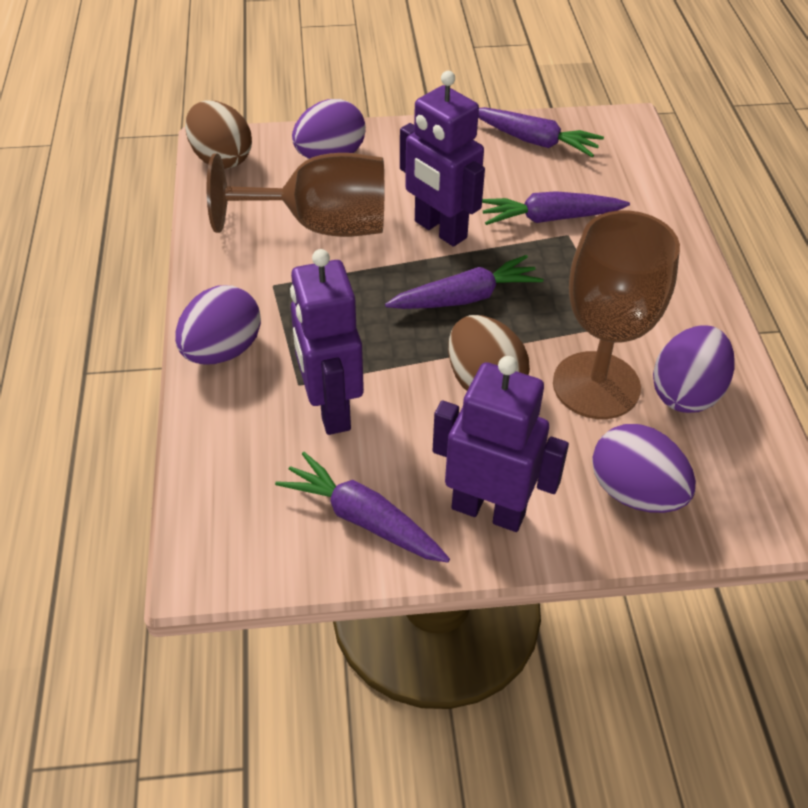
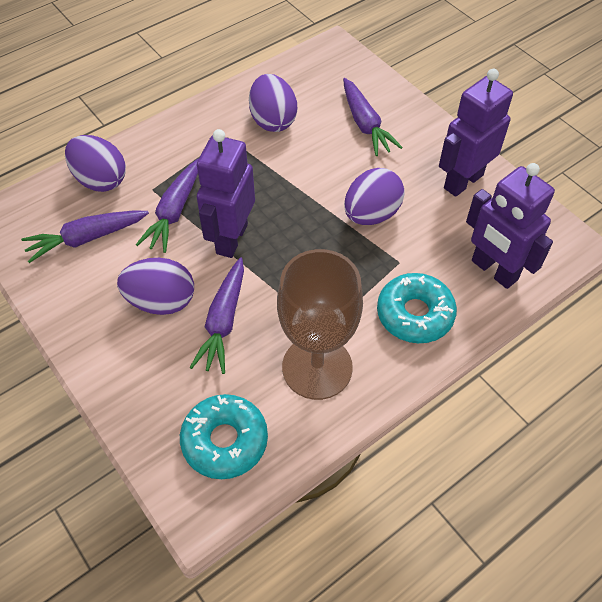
brown egg: 2 -> 0
brown goblet: 2 -> 1
turquoise donut: 0 -> 2

